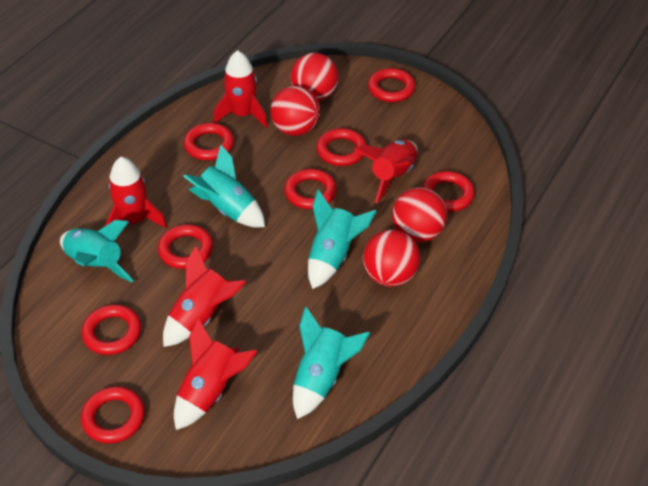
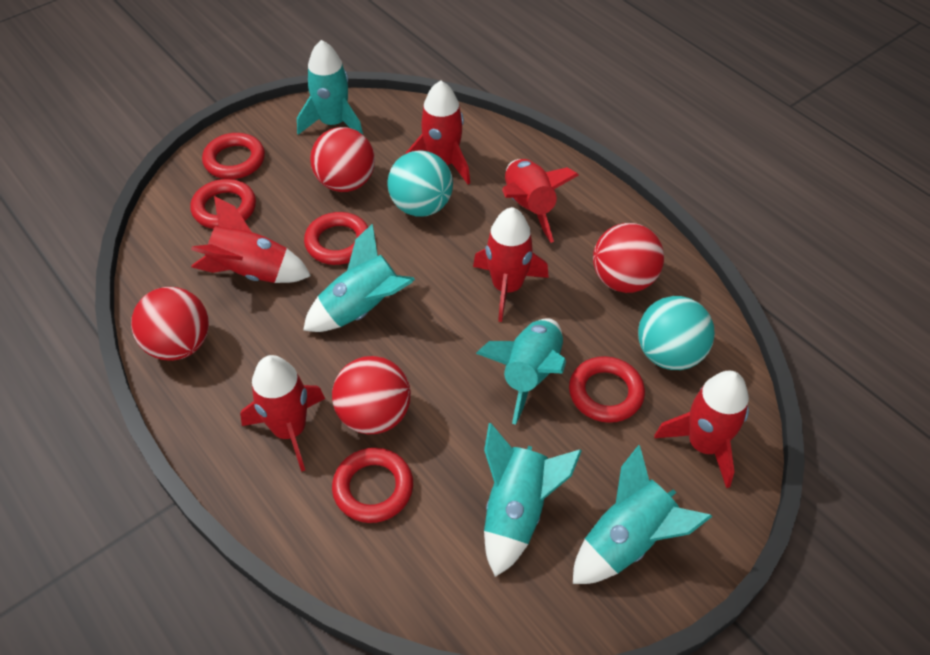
red ring: 8 -> 5
red rocket: 5 -> 6
turquoise ball: 0 -> 2
turquoise rocket: 4 -> 5

